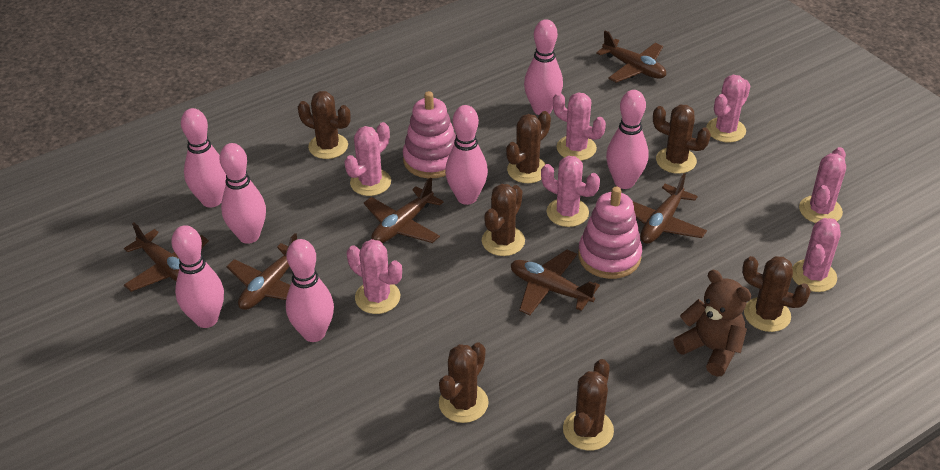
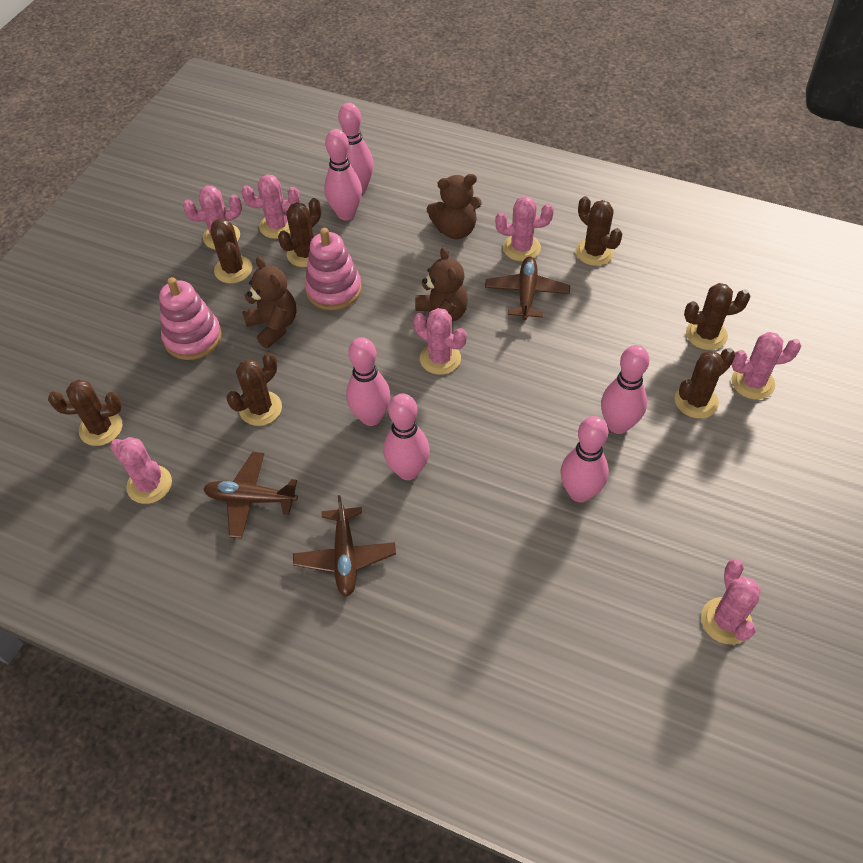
brown plane: 6 -> 3
brown teddy bear: 1 -> 3
pink bowling pin: 7 -> 6

